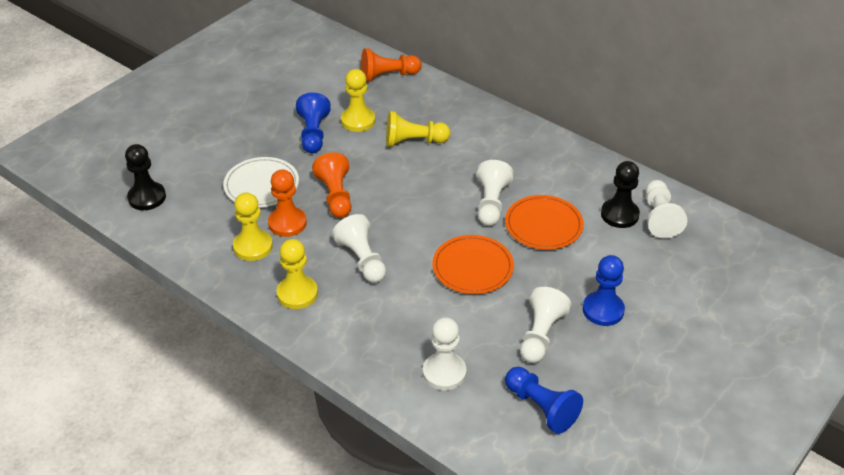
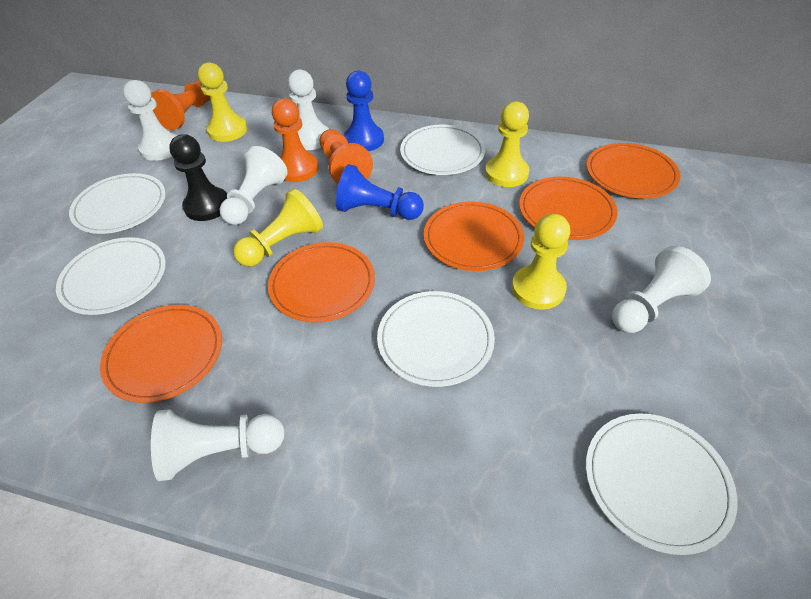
black pawn: 2 -> 1
blue pawn: 3 -> 2
orange plate: 2 -> 5
white plate: 1 -> 5

